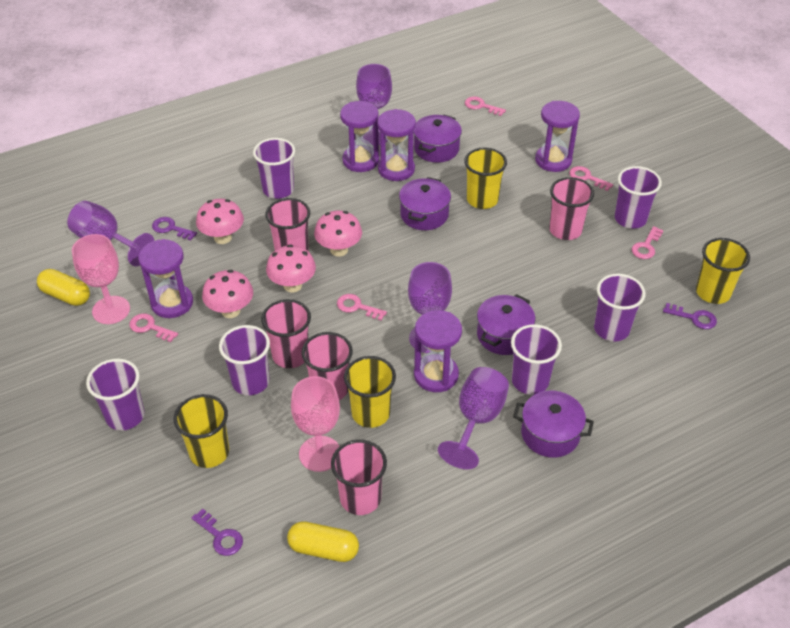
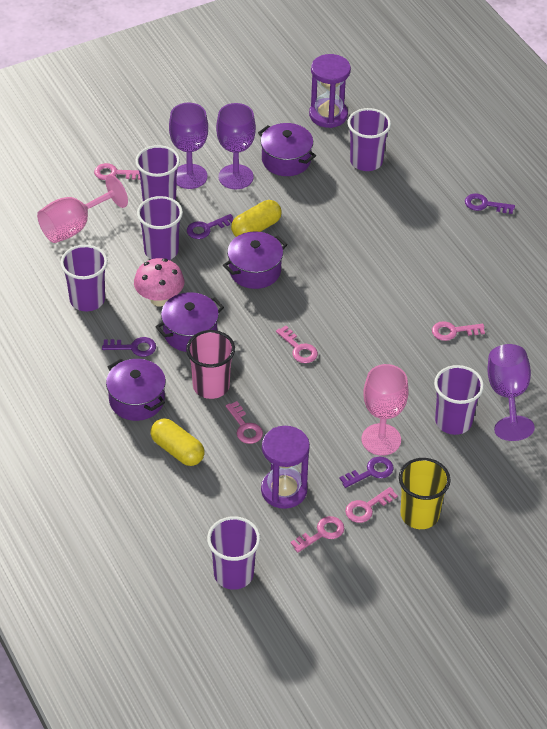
pink cup: 5 -> 1
pink key: 5 -> 6
pink mushroom: 4 -> 1
purple goblet: 4 -> 3
purple hourglass: 5 -> 2
purple key: 3 -> 4
yellow cup: 4 -> 1

